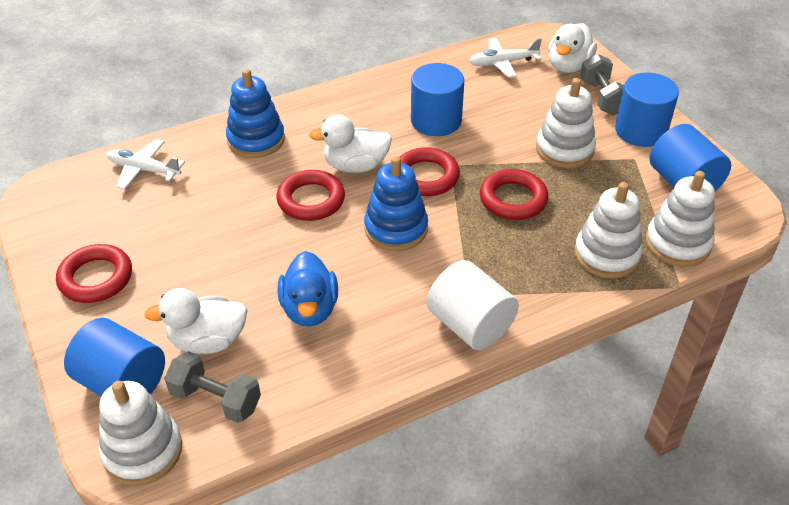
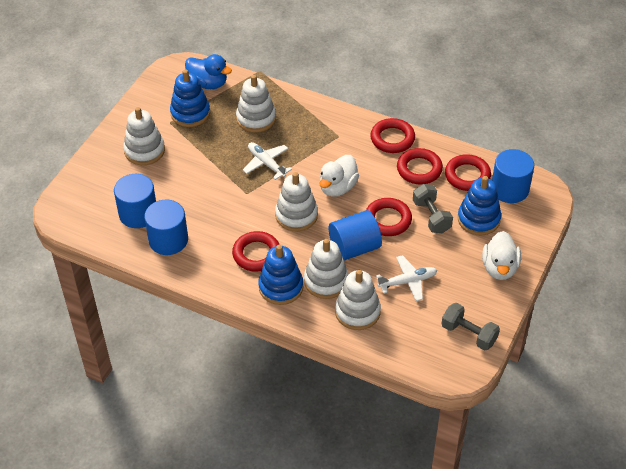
blue stacking toy: 2 -> 3
red ring: 4 -> 5
white cylinder: 1 -> 0
white duck: 3 -> 2
white stacking toy: 4 -> 5

